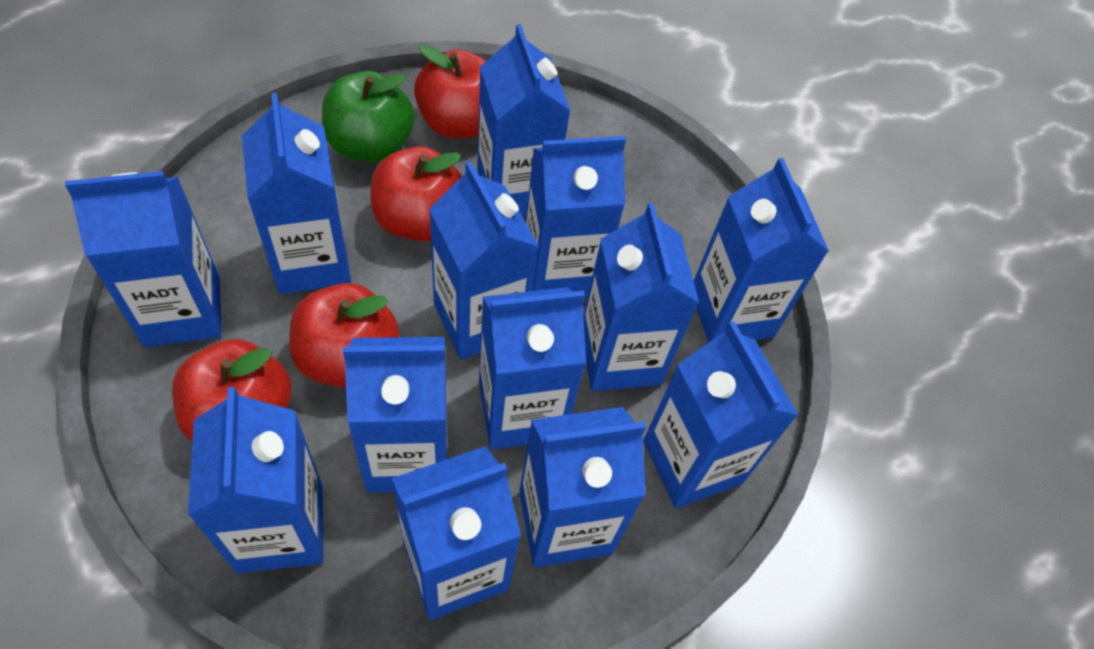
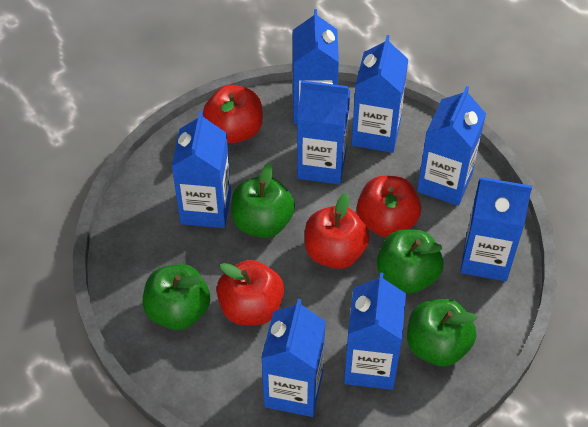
blue carton: 13 -> 8
green apple: 1 -> 4

